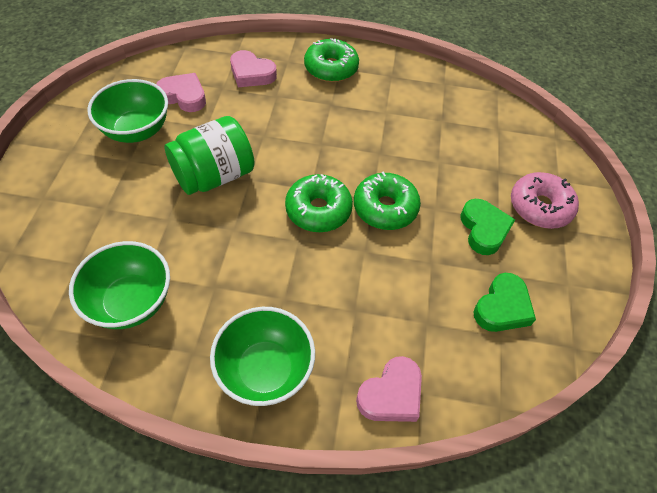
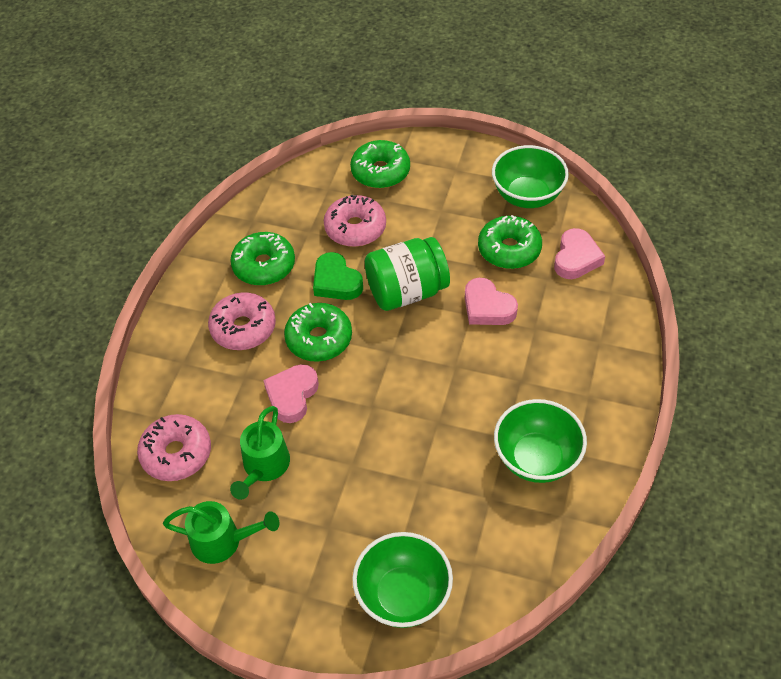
green donut: 3 -> 4
green heart: 2 -> 1
green watering can: 0 -> 2
pink donut: 1 -> 3

